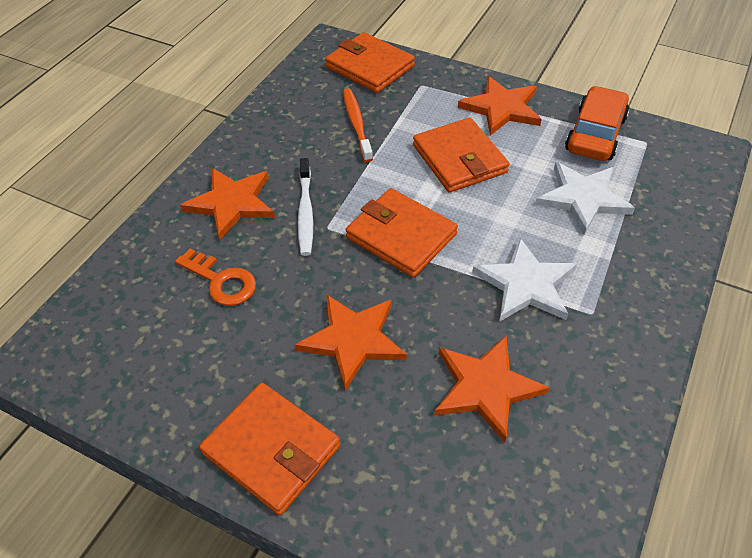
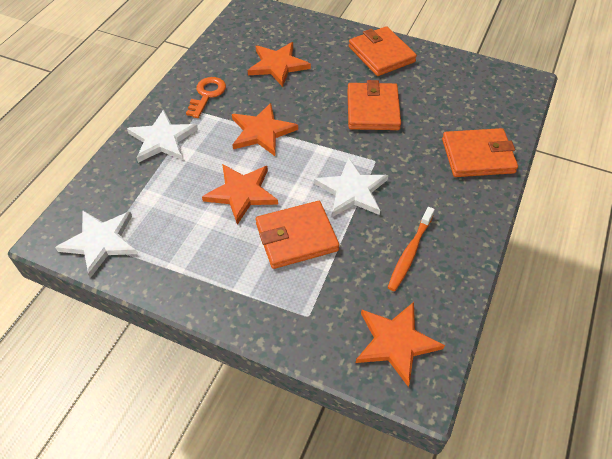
orange car: 1 -> 0
white star: 2 -> 3
white toothbrush: 1 -> 0

